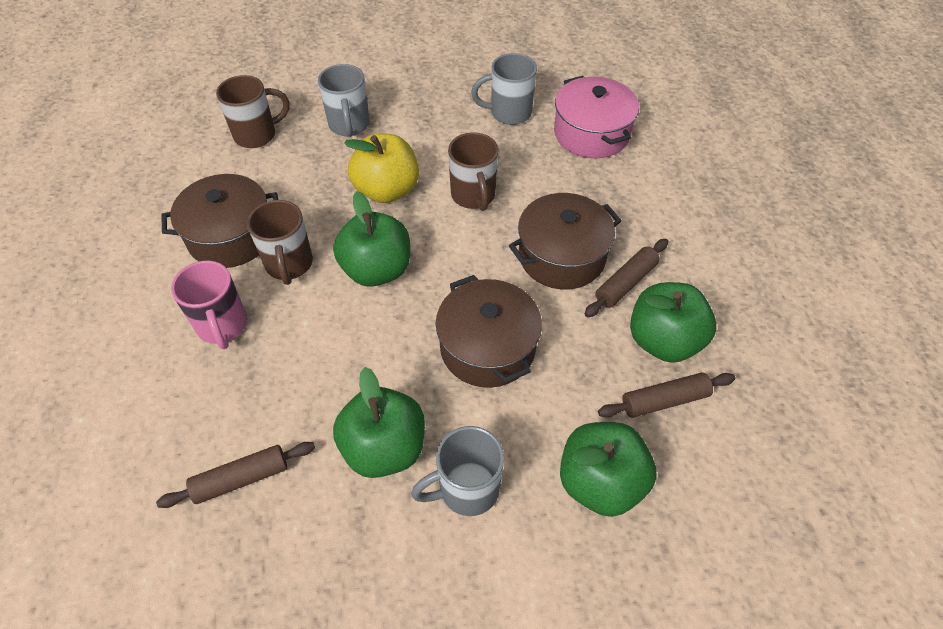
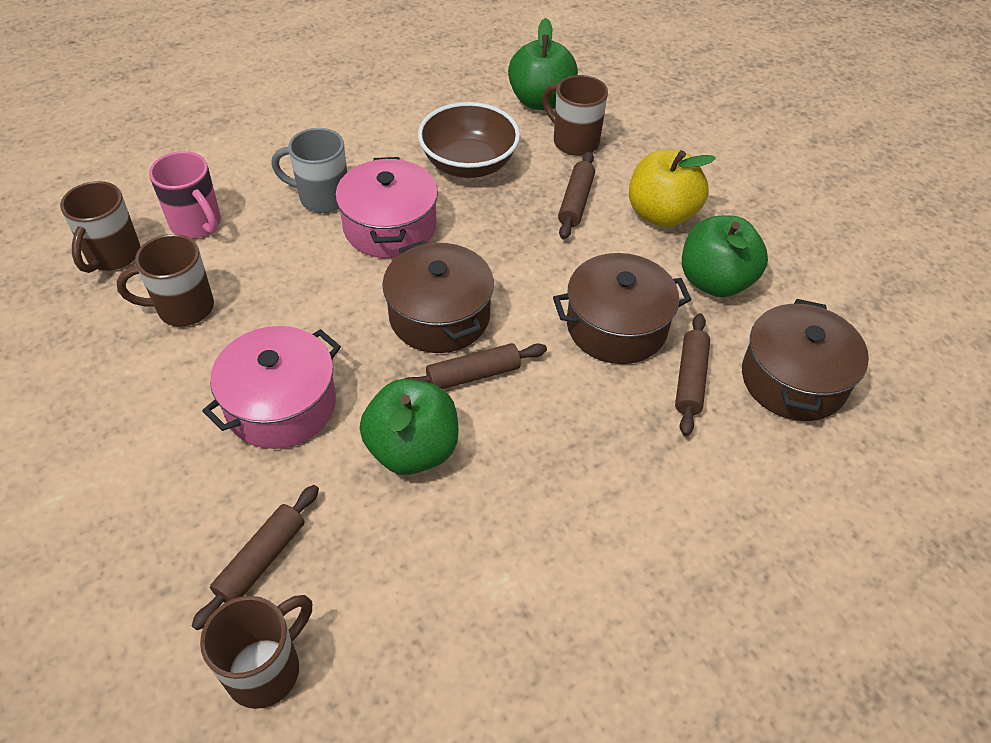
brown bowl: 0 -> 1
brown mug: 3 -> 4
brown rolling pin: 3 -> 4
green apple: 4 -> 3
grey mug: 3 -> 1
pink pot: 1 -> 2

